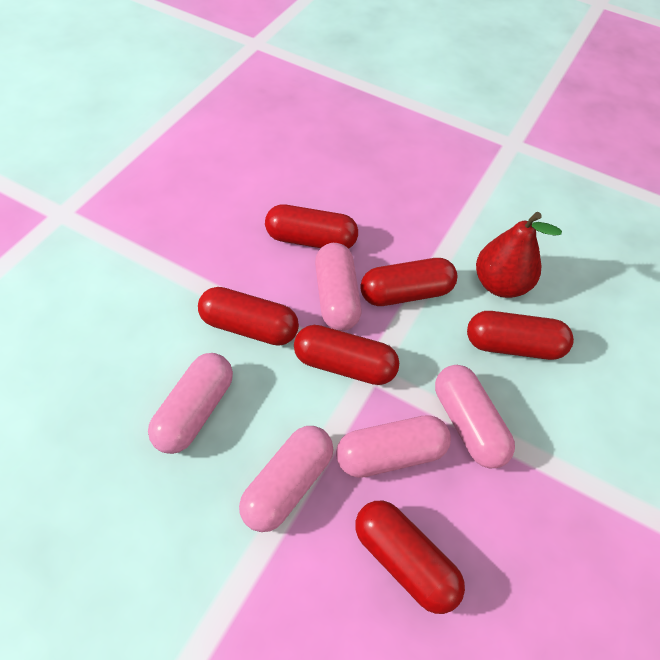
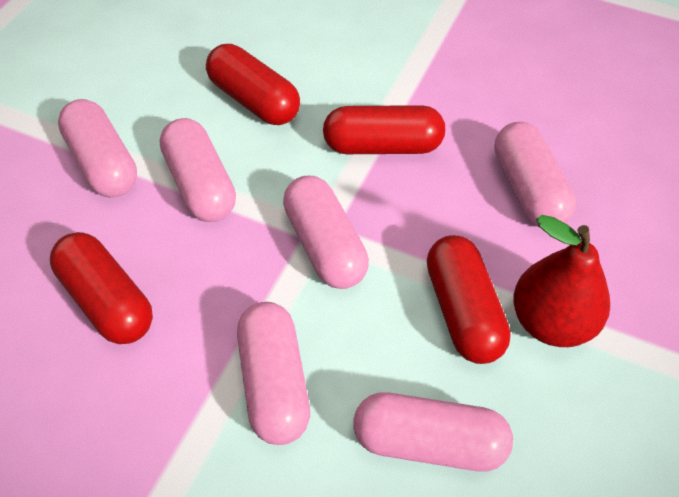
pink capsule: 5 -> 6
red capsule: 6 -> 4

